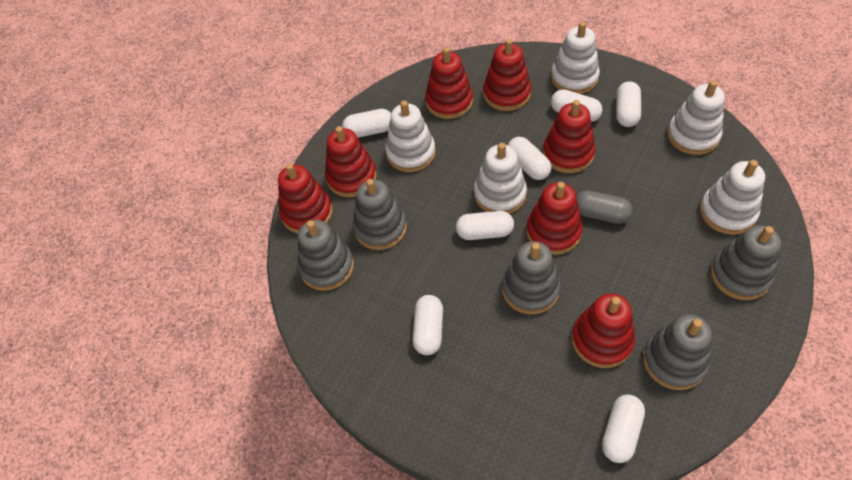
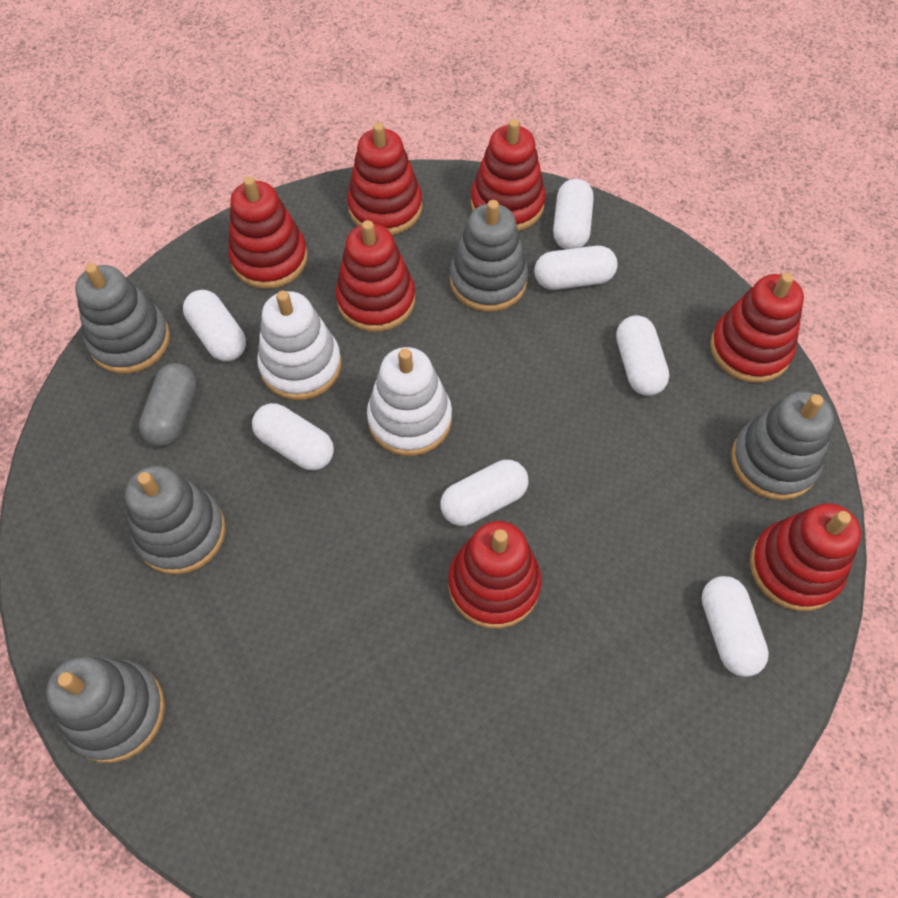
white stacking toy: 5 -> 2

